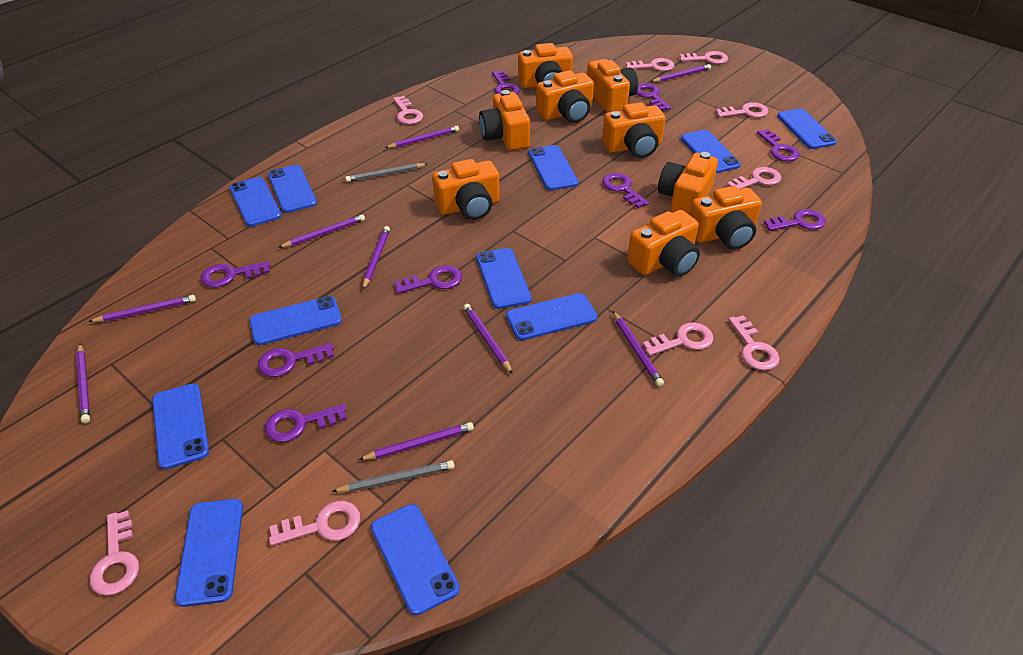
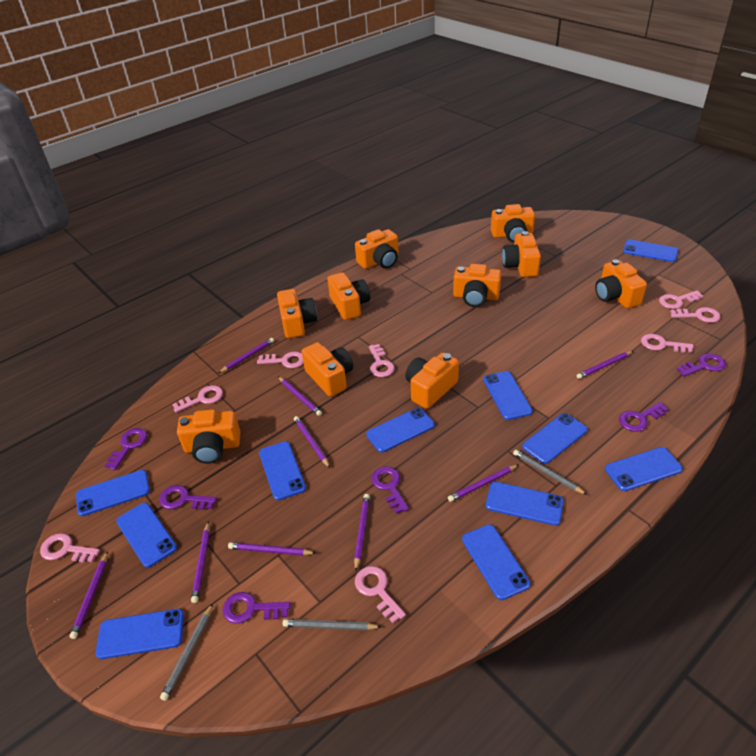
grey pencil: 2 -> 3
orange camera: 9 -> 10
pink key: 9 -> 8
purple key: 9 -> 6

